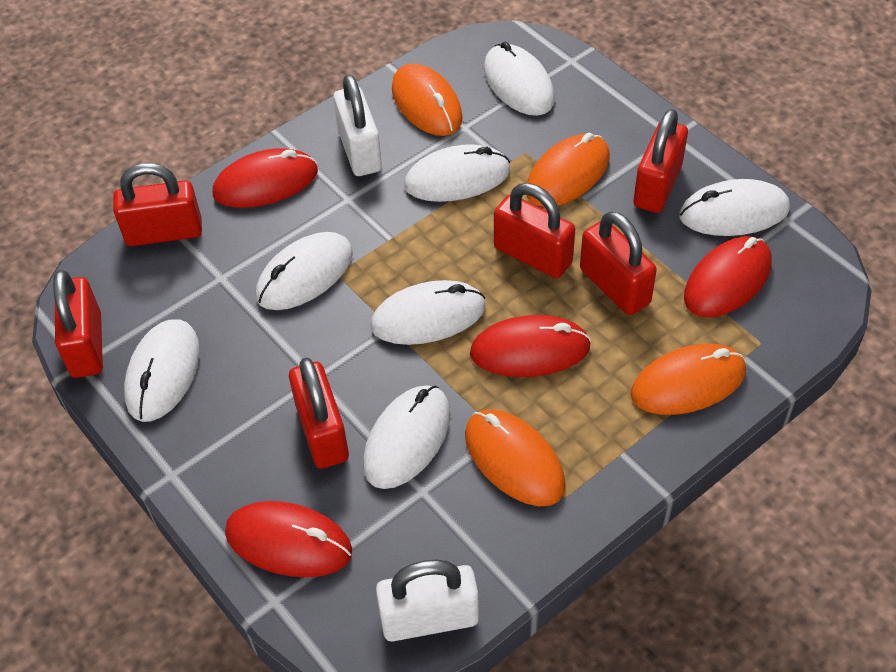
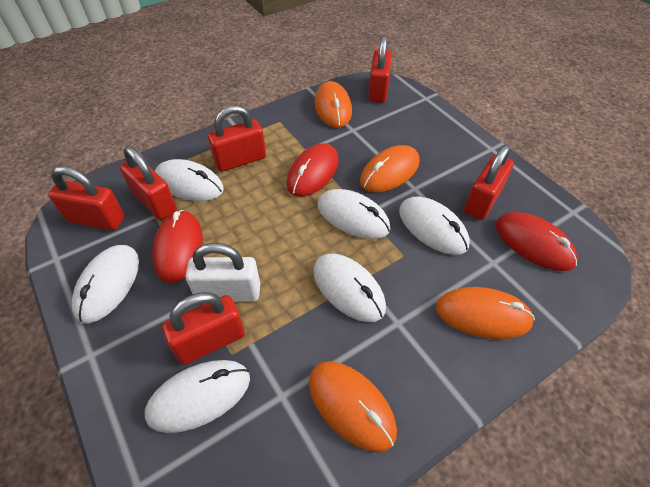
red mouse: 4 -> 3
white mouse: 7 -> 6
white padlock: 2 -> 1

